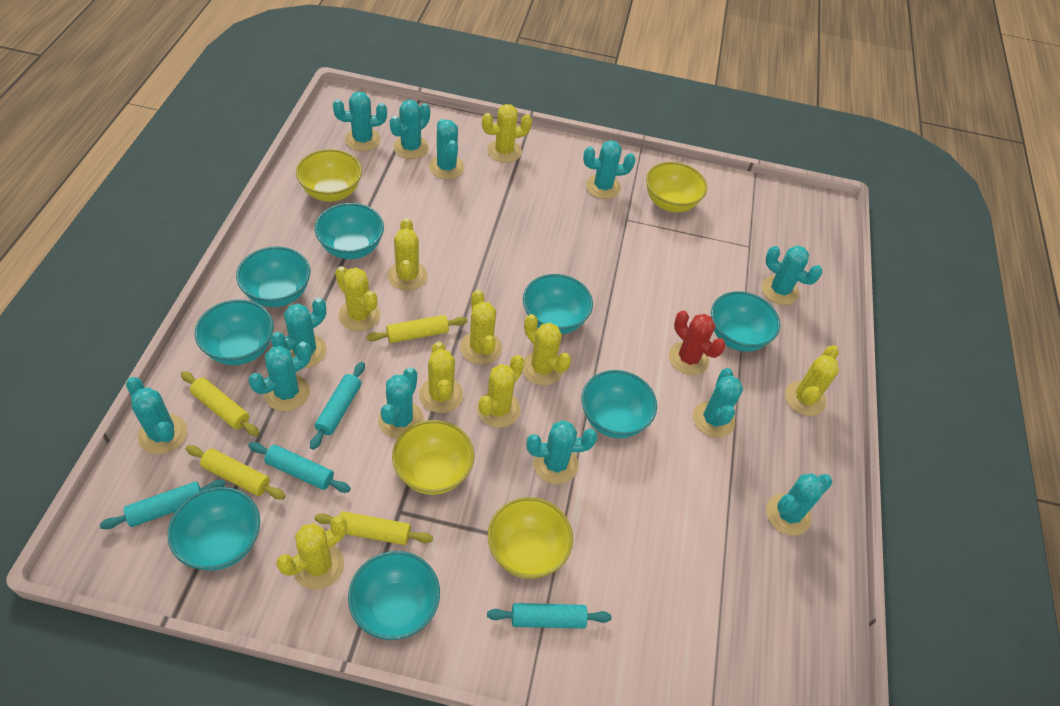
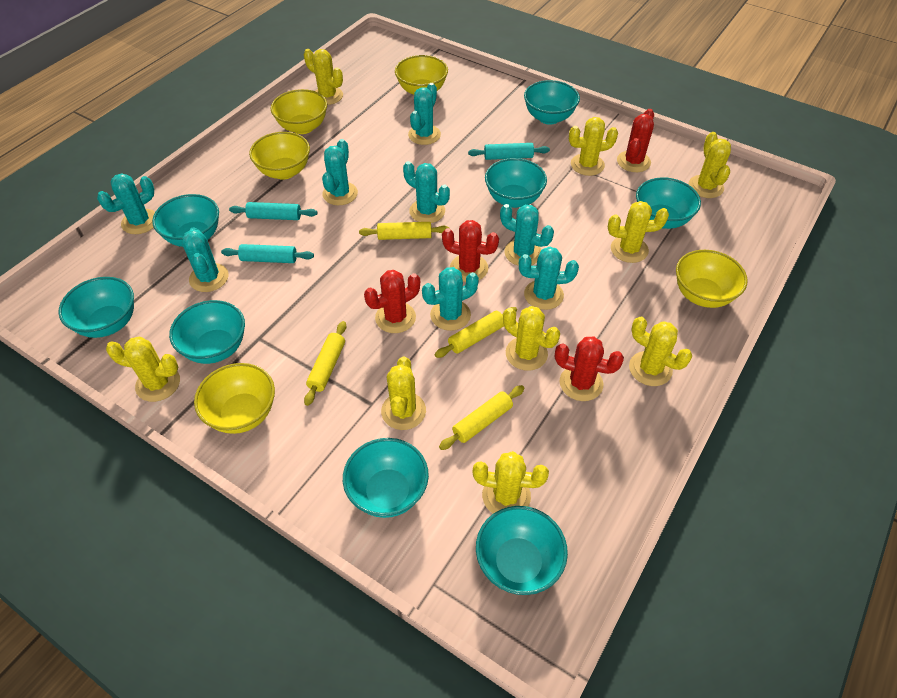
red cactus: 1 -> 4
turquoise cactus: 12 -> 8
turquoise rolling pin: 4 -> 3
yellow bowl: 4 -> 5

